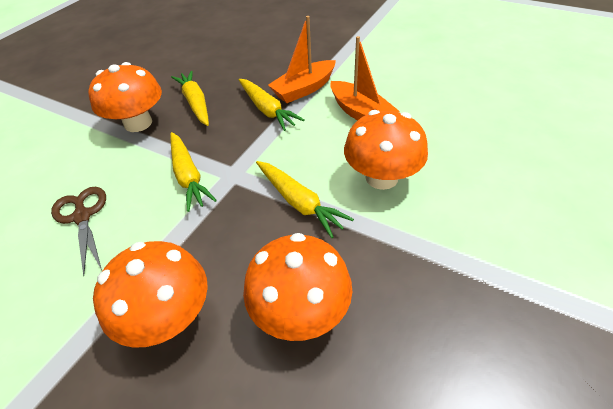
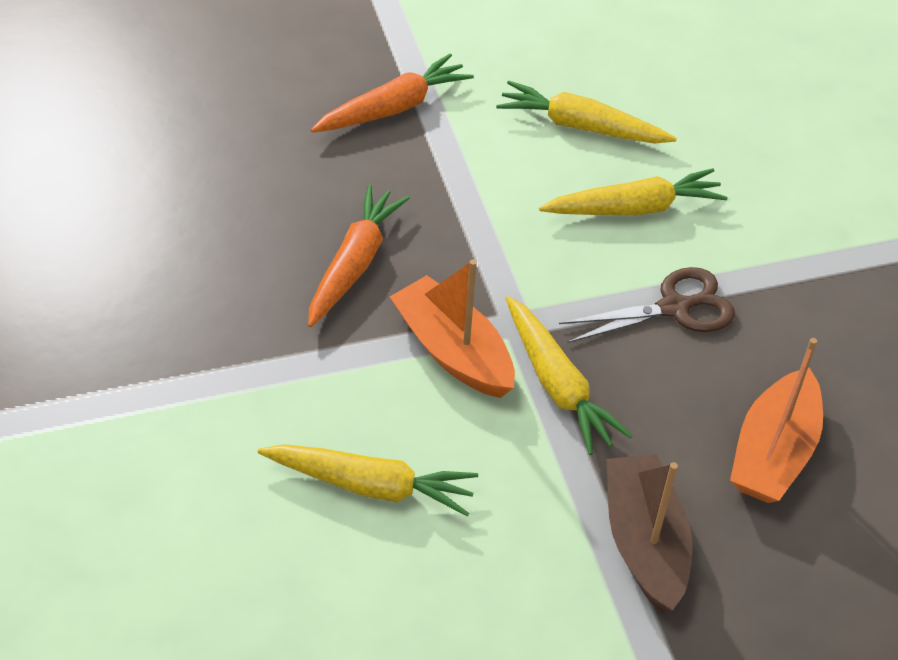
brown boat: 0 -> 1
orange carrot: 0 -> 2
orange mushroom: 4 -> 0

